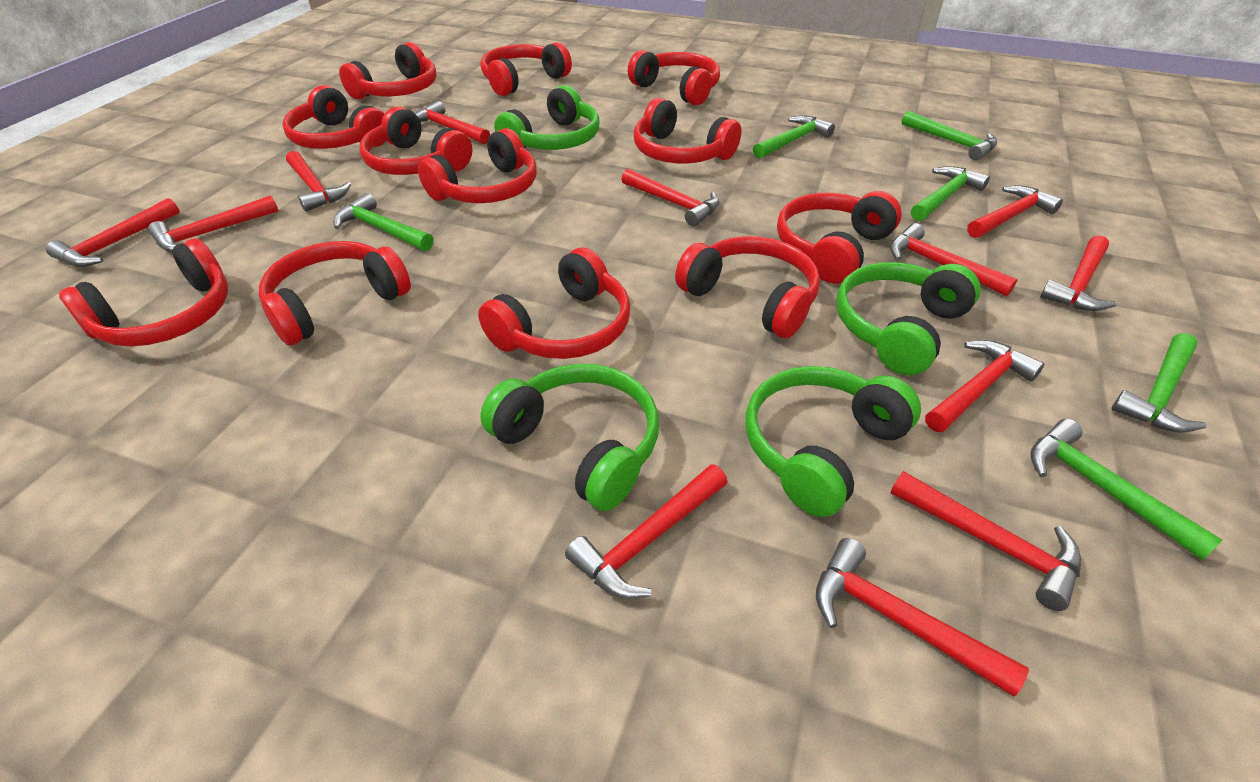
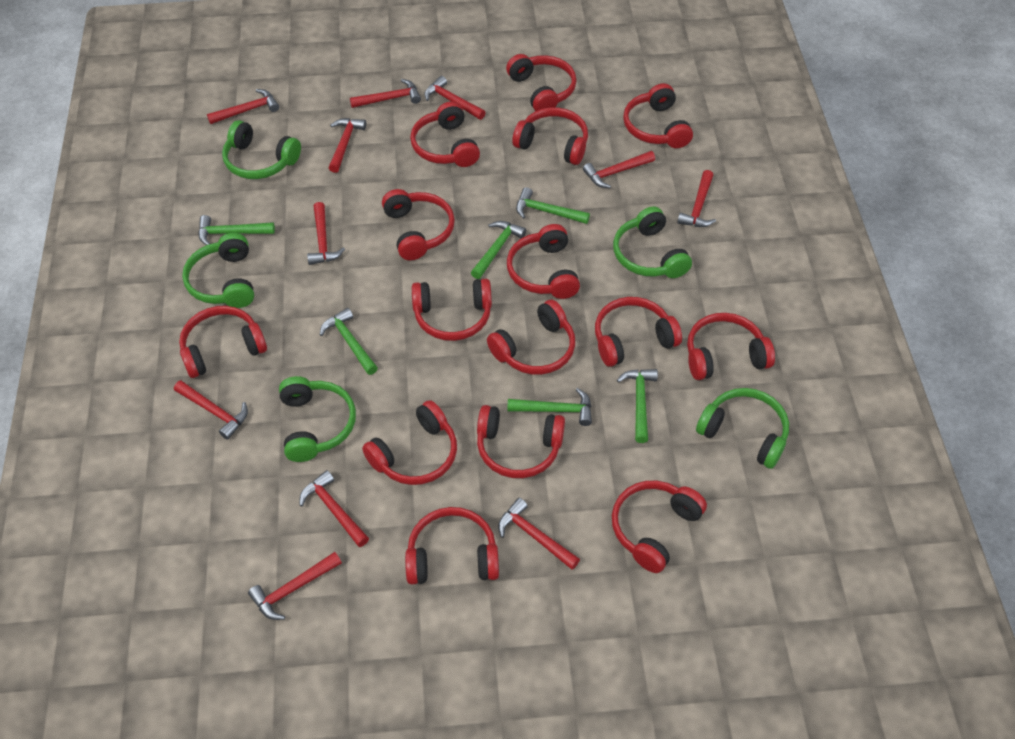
green headphones: 4 -> 5
red hammer: 12 -> 11
red headphones: 12 -> 15

